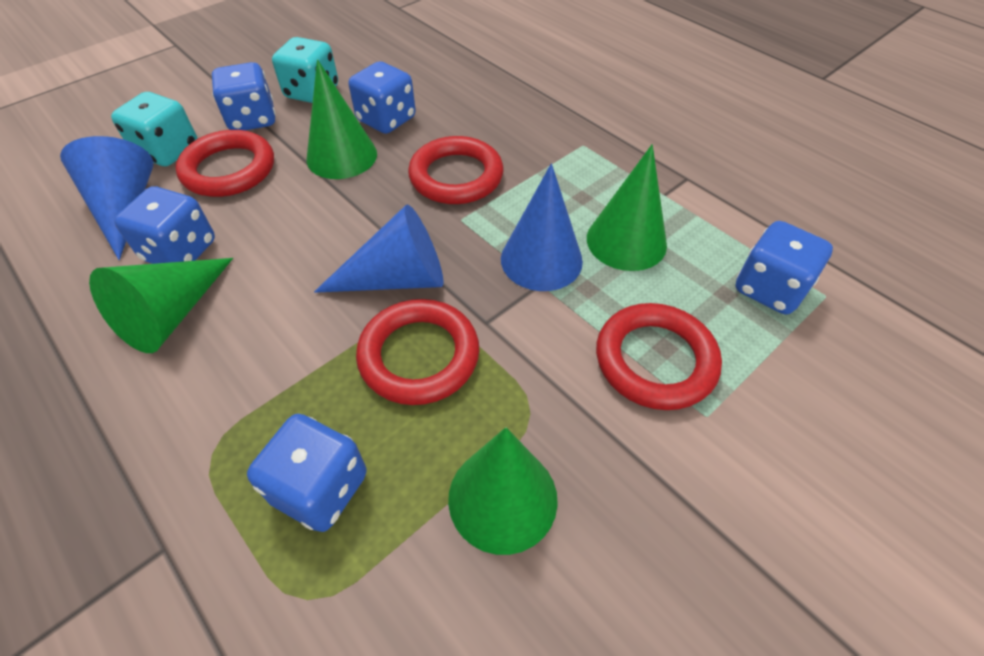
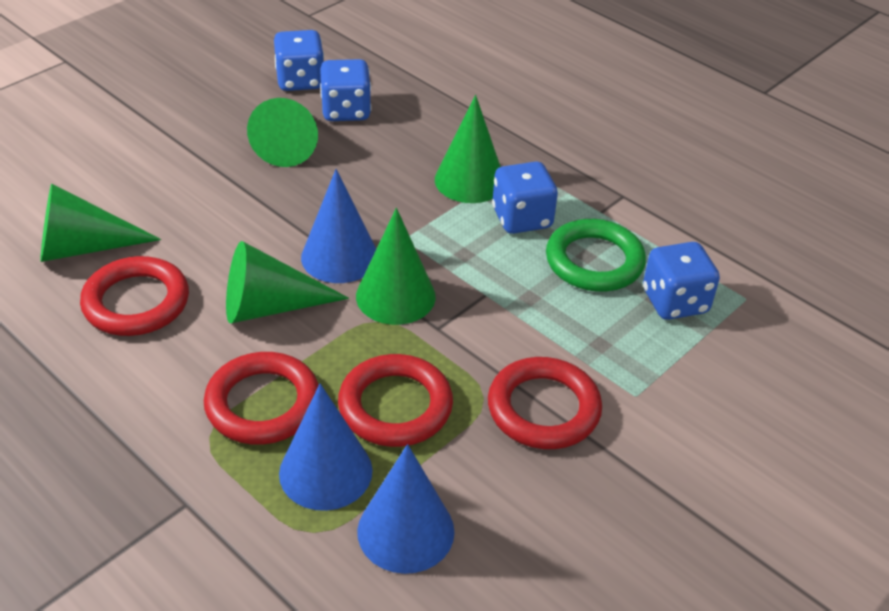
blue dice: 5 -> 4
green cone: 4 -> 5
green ring: 0 -> 1
turquoise dice: 2 -> 0

